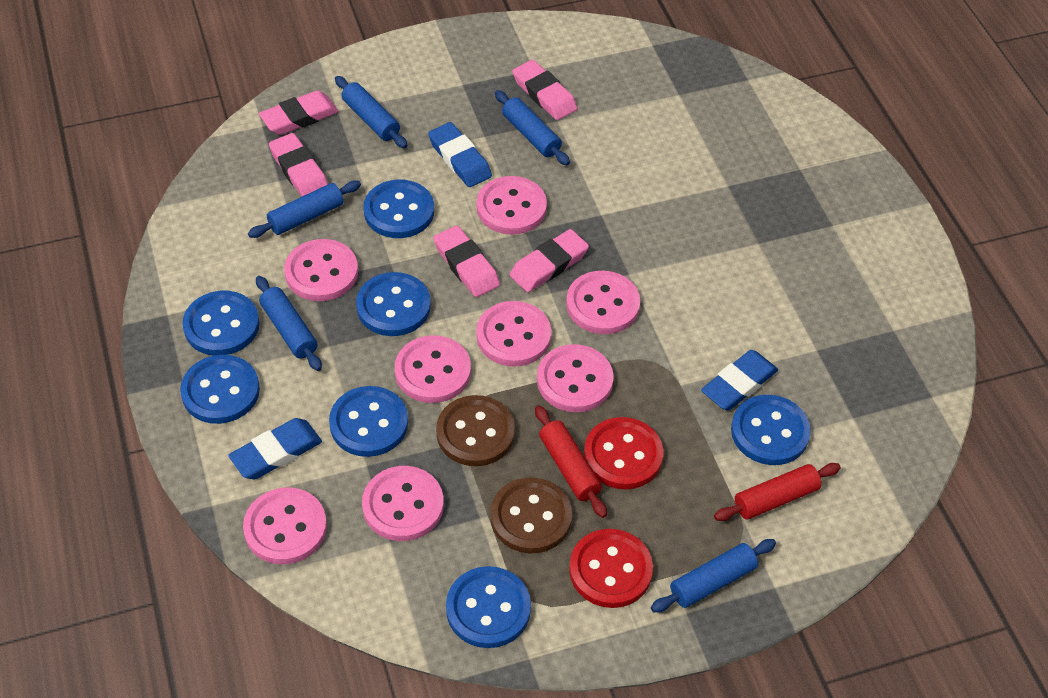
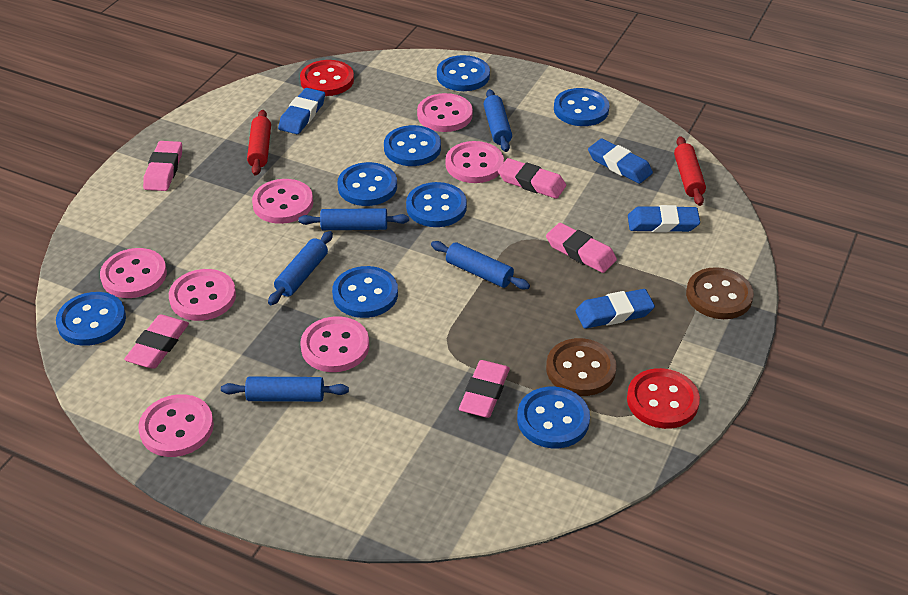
blue button: 7 -> 8
blue eraser: 3 -> 4
pink button: 8 -> 7

